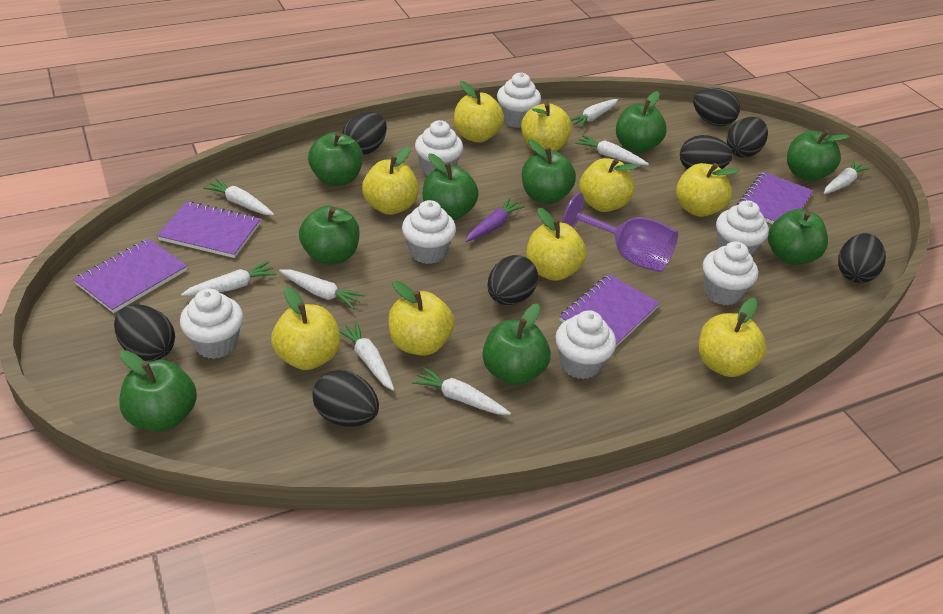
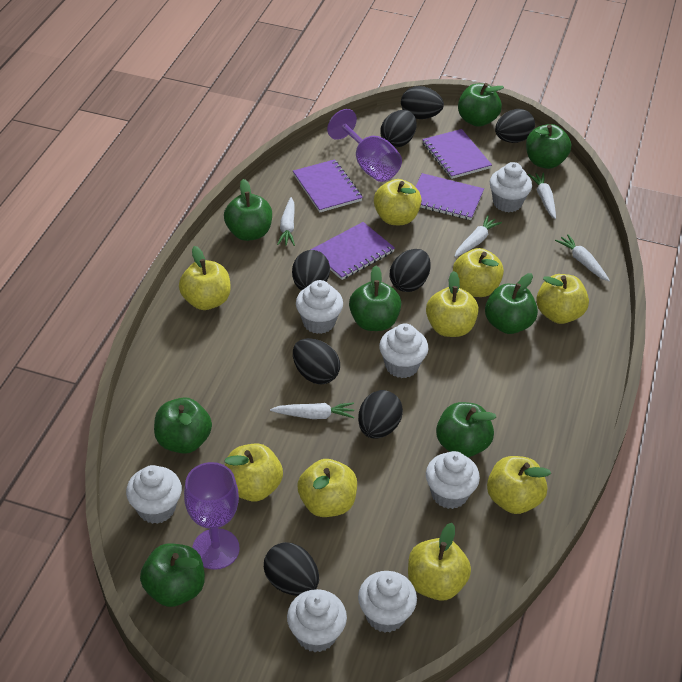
green apple: 9 -> 8
purple carrot: 1 -> 0
purple goblet: 1 -> 2
white carrot: 8 -> 5

